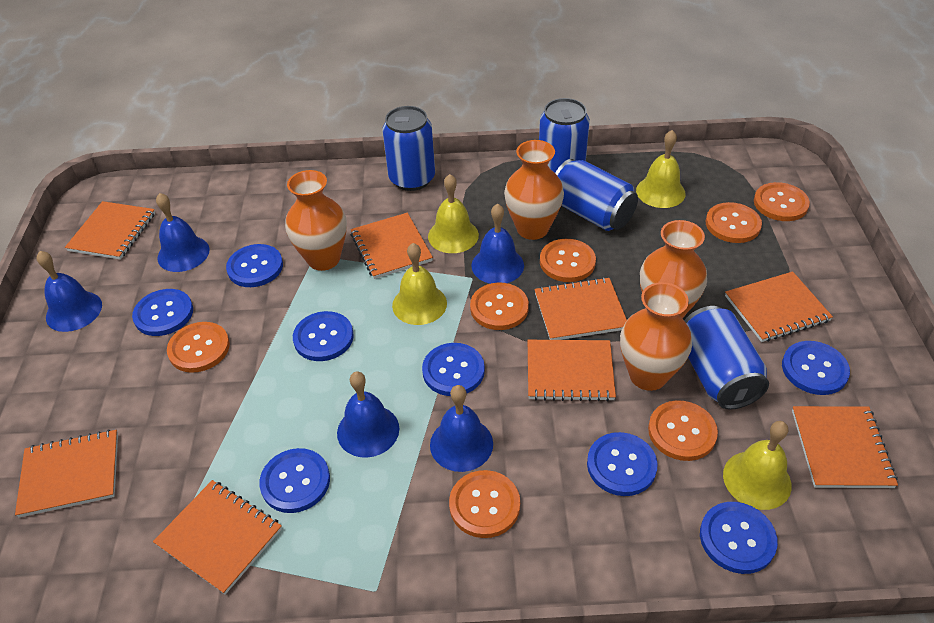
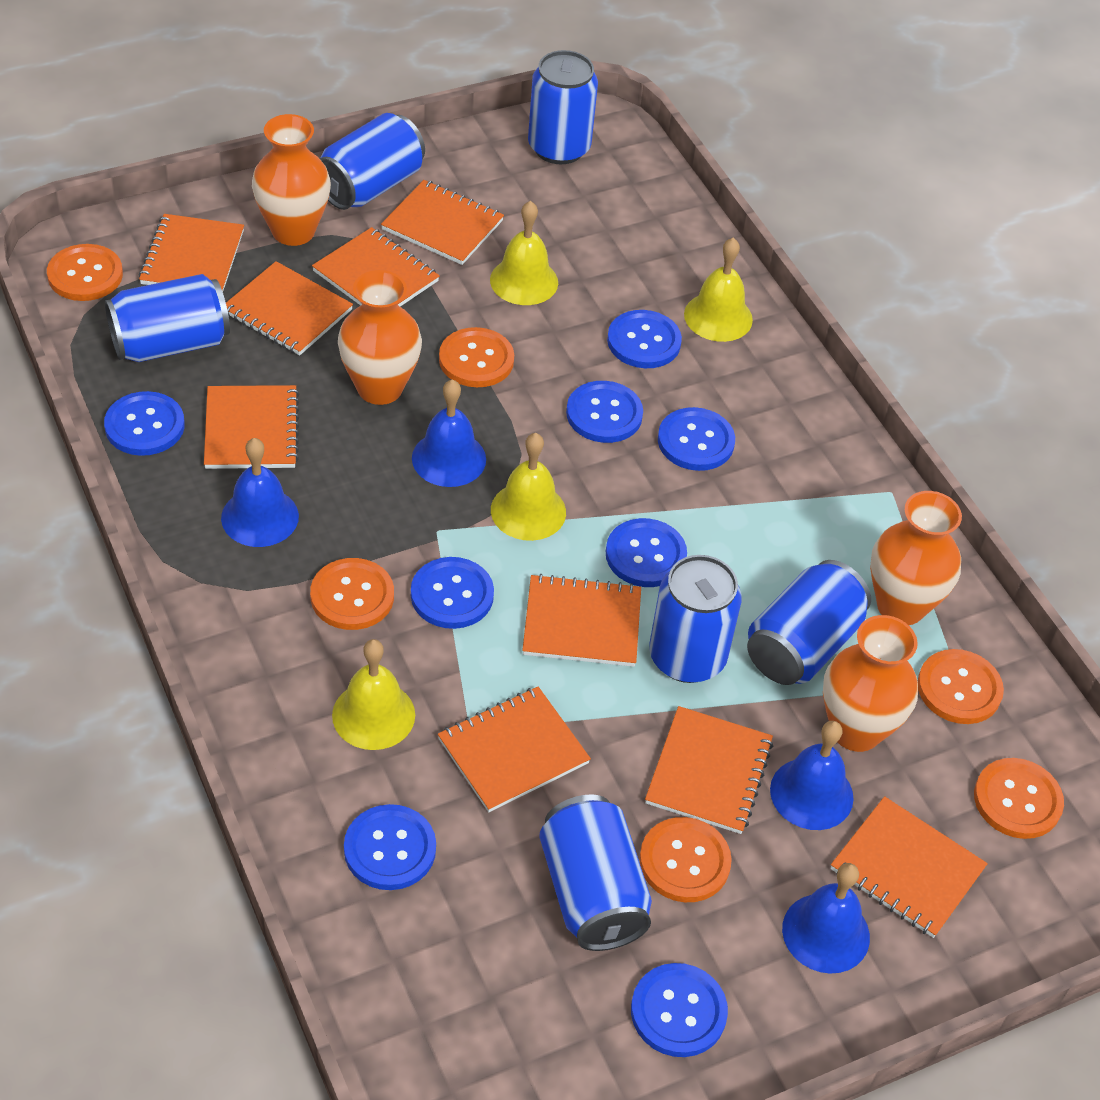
blue bell: 5 -> 4
blue can: 4 -> 6
orange button: 7 -> 6
orange notebook: 8 -> 9

